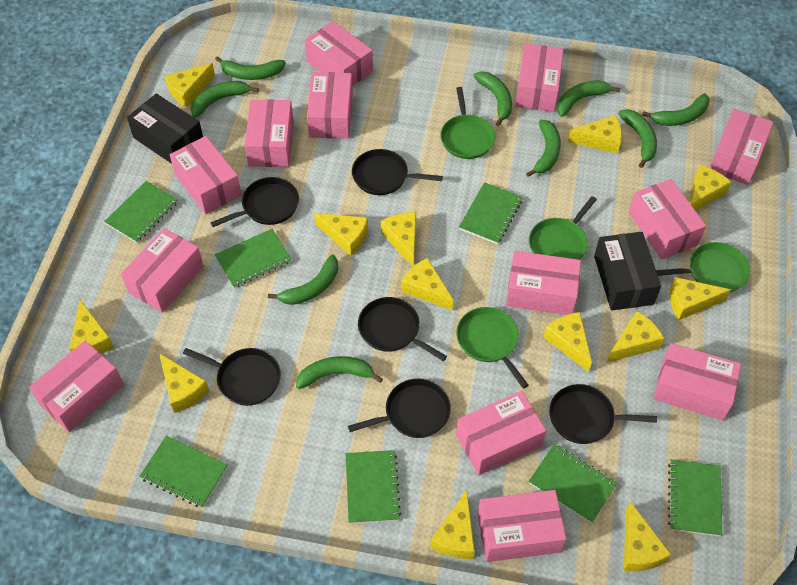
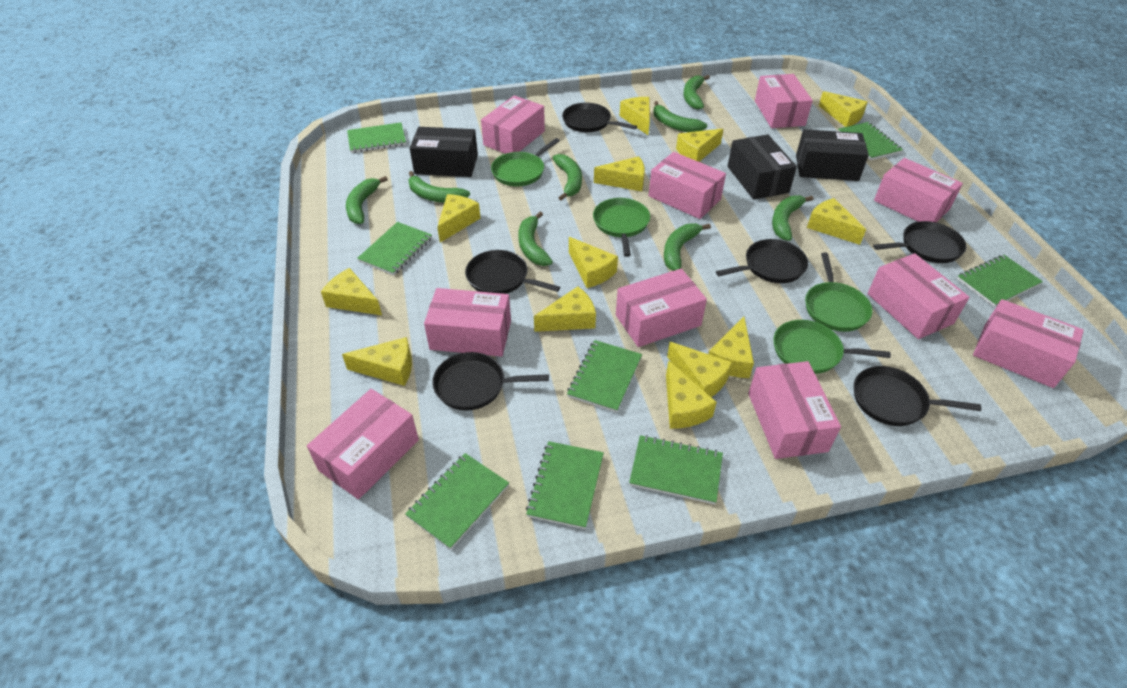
black box: 2 -> 3
green banana: 9 -> 8
green notebook: 7 -> 8
pink box: 13 -> 10

